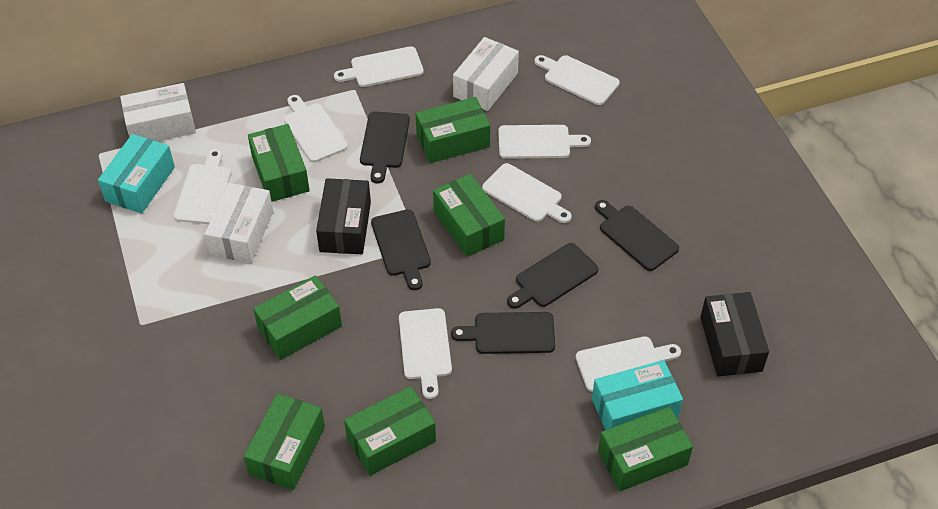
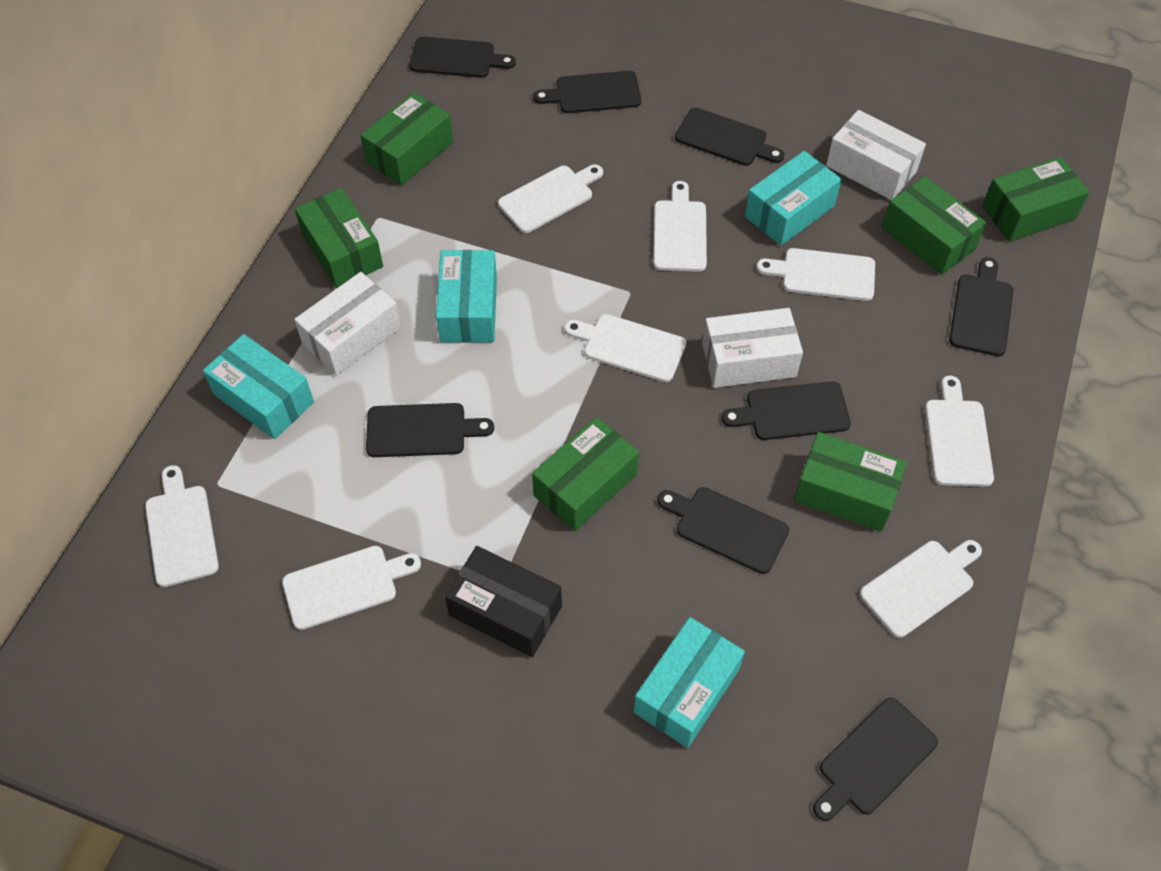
black box: 2 -> 1
black cutting board: 5 -> 8
green box: 7 -> 6
turquoise box: 2 -> 4

